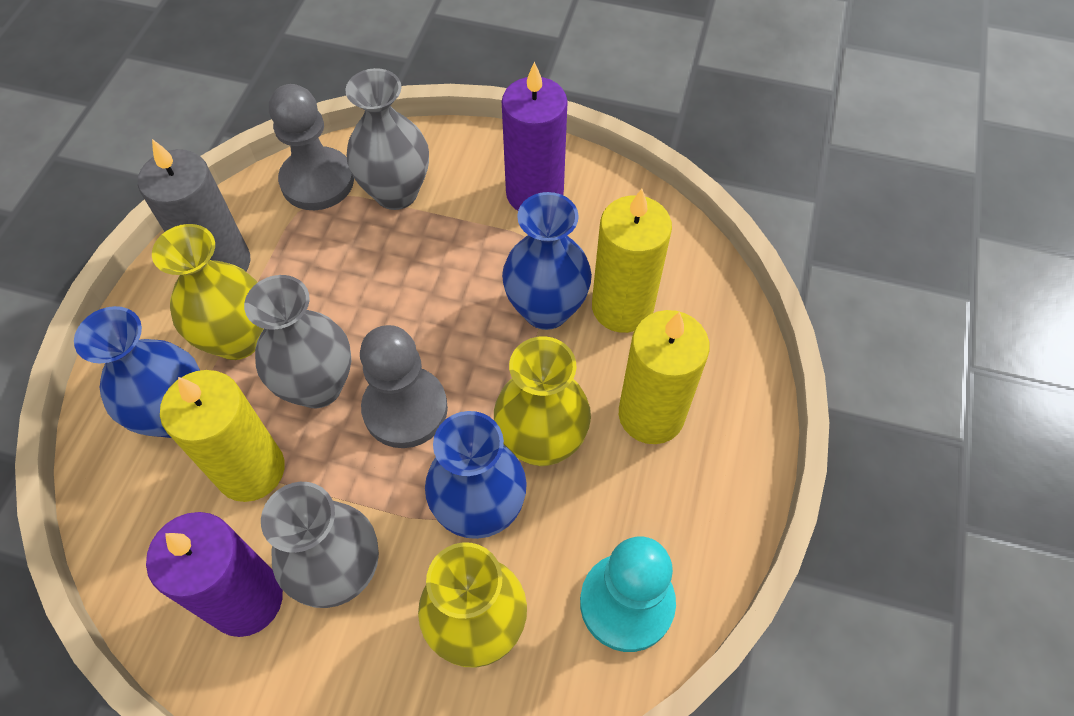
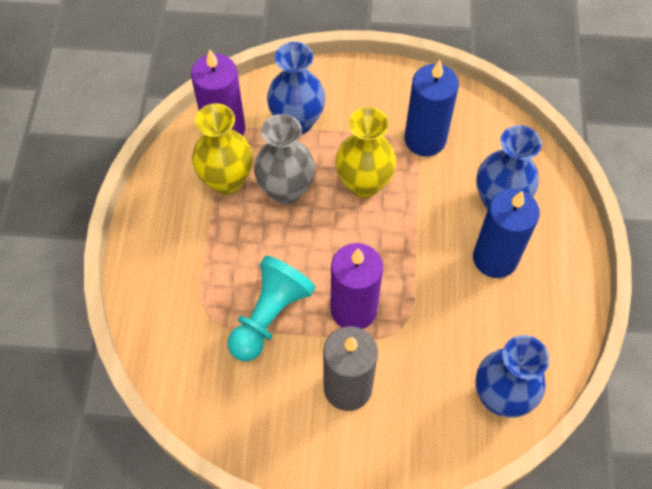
blue candle: 0 -> 2
grey pawn: 2 -> 0
grey vase: 3 -> 1
yellow candle: 3 -> 0
yellow vase: 3 -> 2

